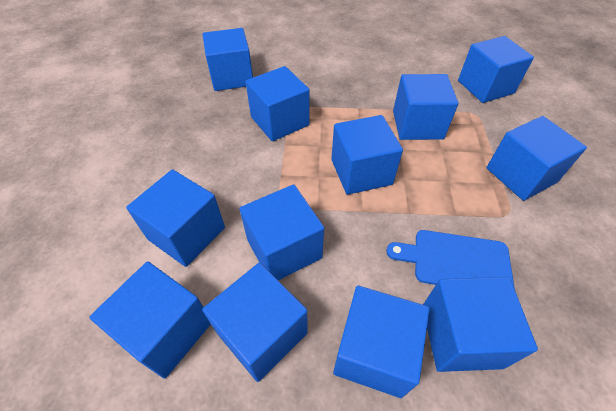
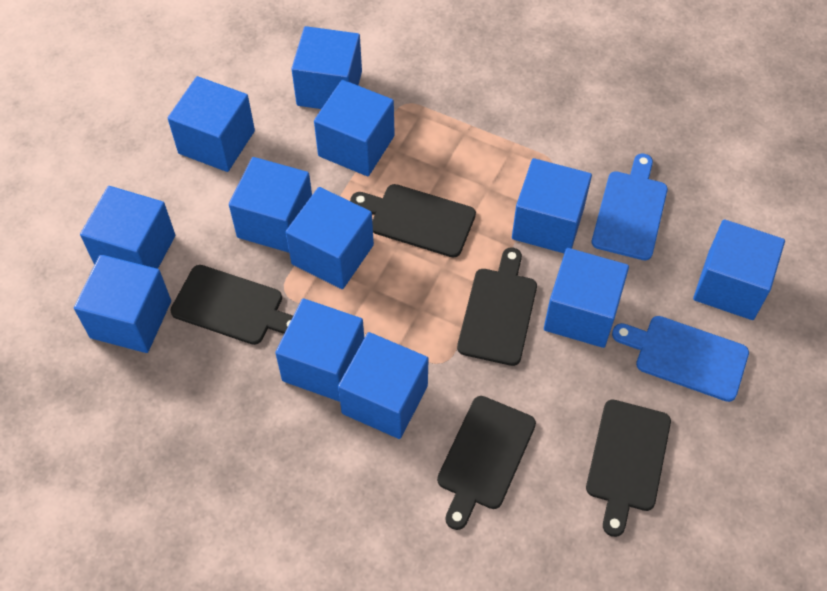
black cutting board: 0 -> 5
blue cutting board: 1 -> 2

